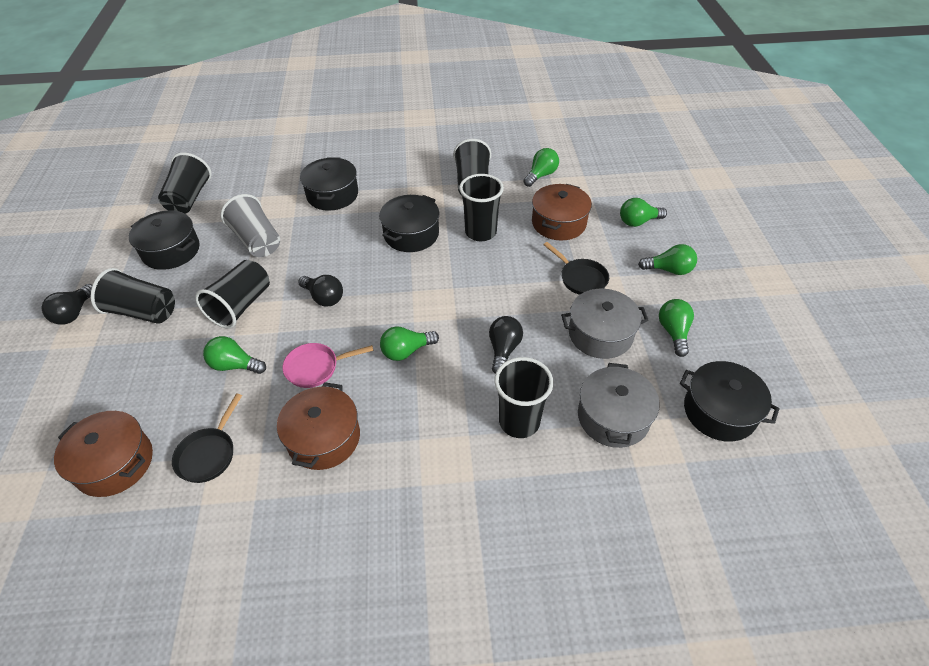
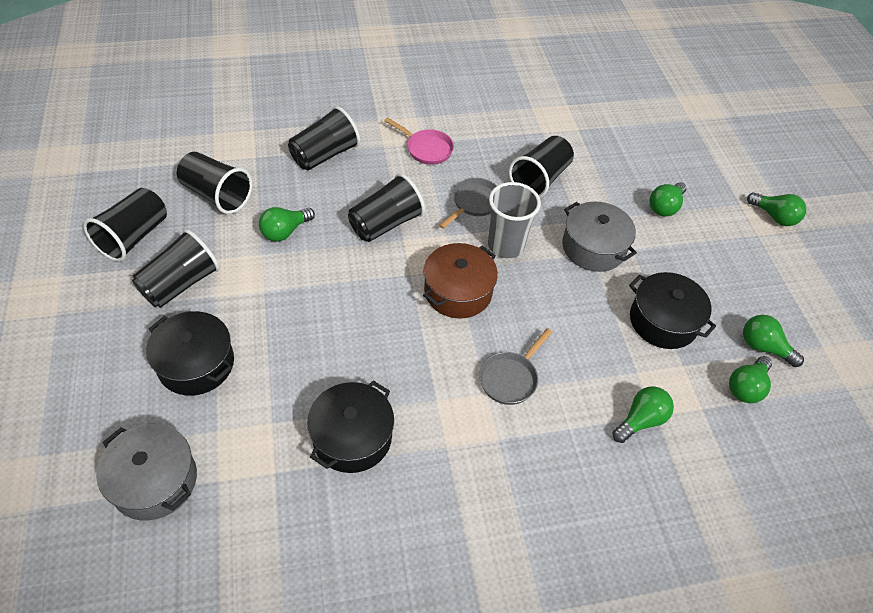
black light bulb: 3 -> 0
black pan: 2 -> 0
black pot: 4 -> 3
brown pot: 3 -> 1
grey pan: 0 -> 2

